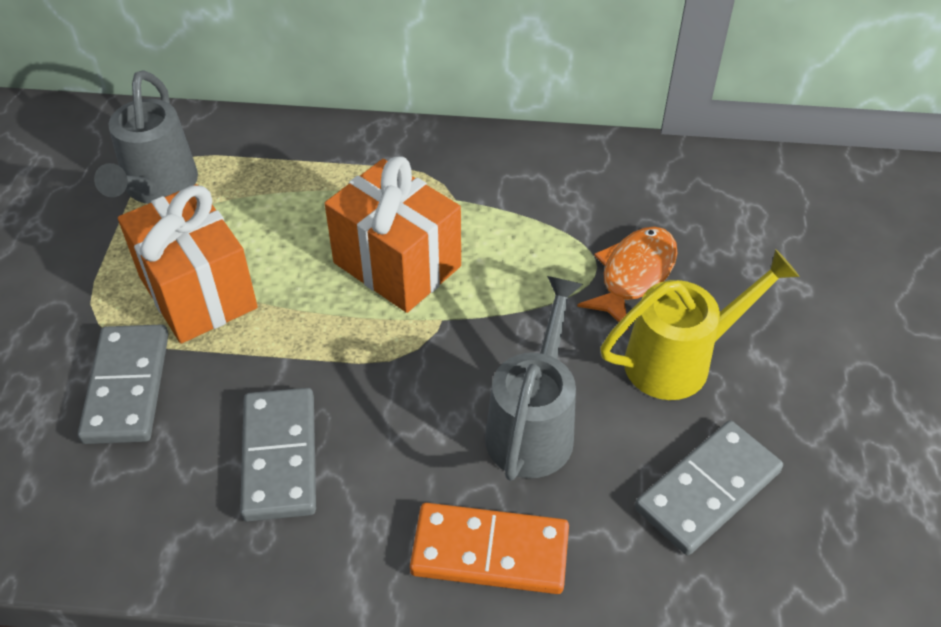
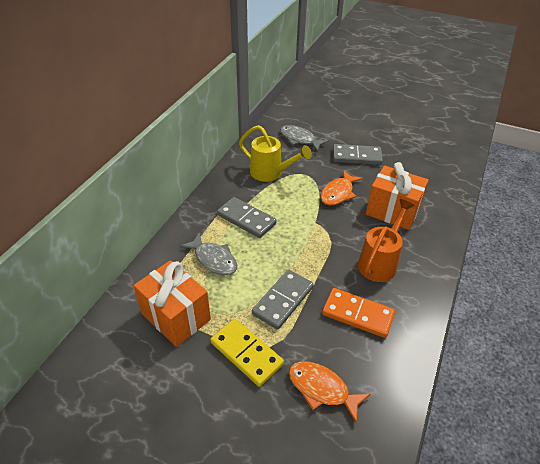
grey fish: 0 -> 2
grey watering can: 2 -> 0
orange fish: 1 -> 2
orange watering can: 0 -> 1
yellow domino: 0 -> 1

